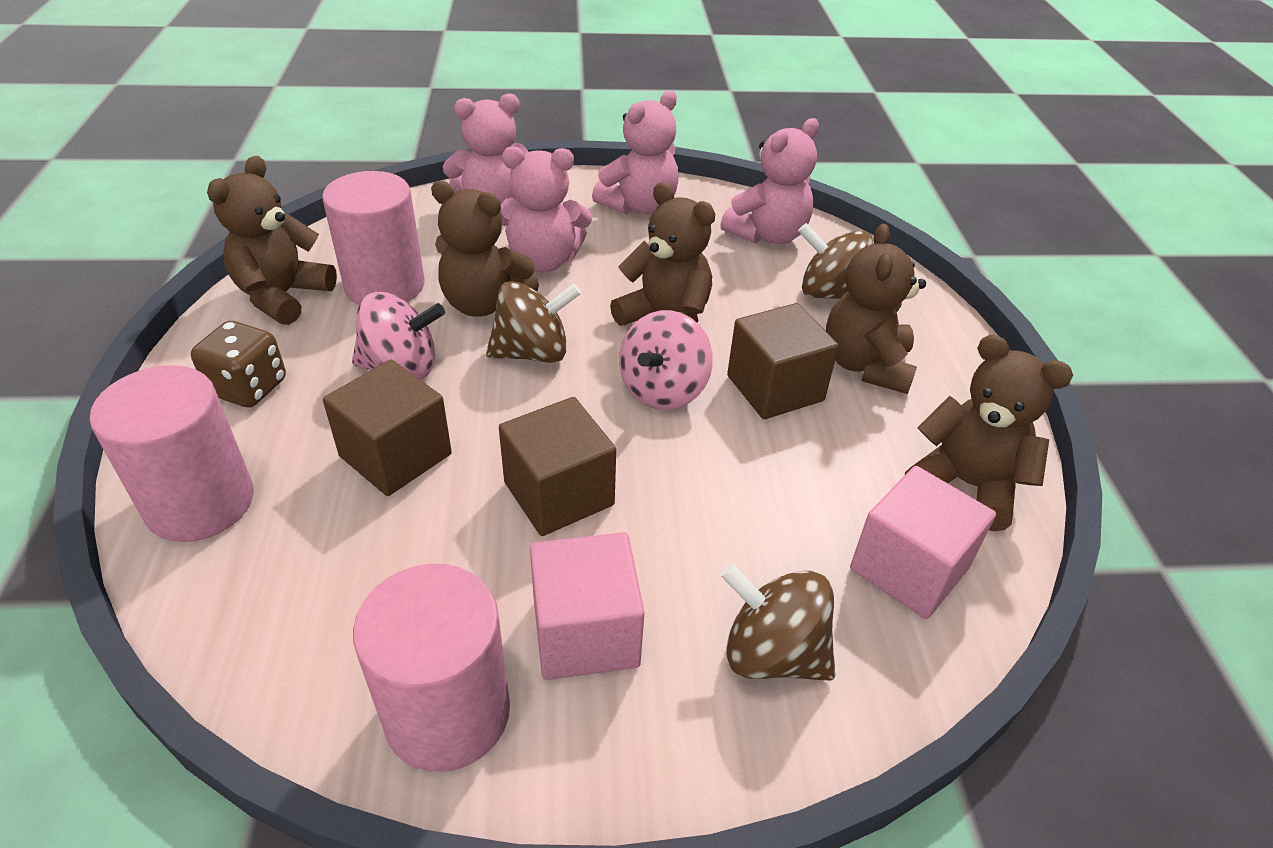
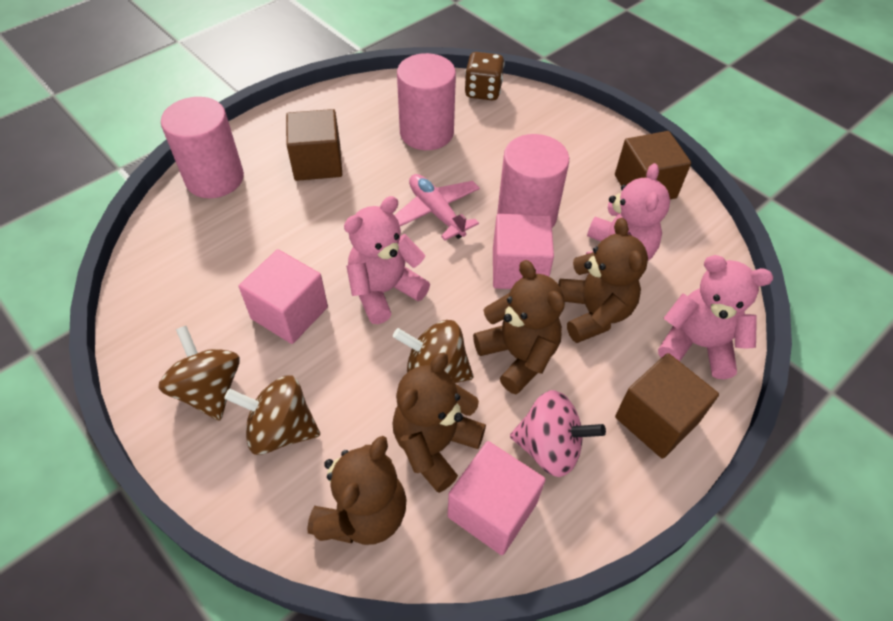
brown teddy bear: 5 -> 4
pink cube: 2 -> 3
pink plane: 0 -> 1
pink spinning top: 2 -> 1
pink teddy bear: 4 -> 3

